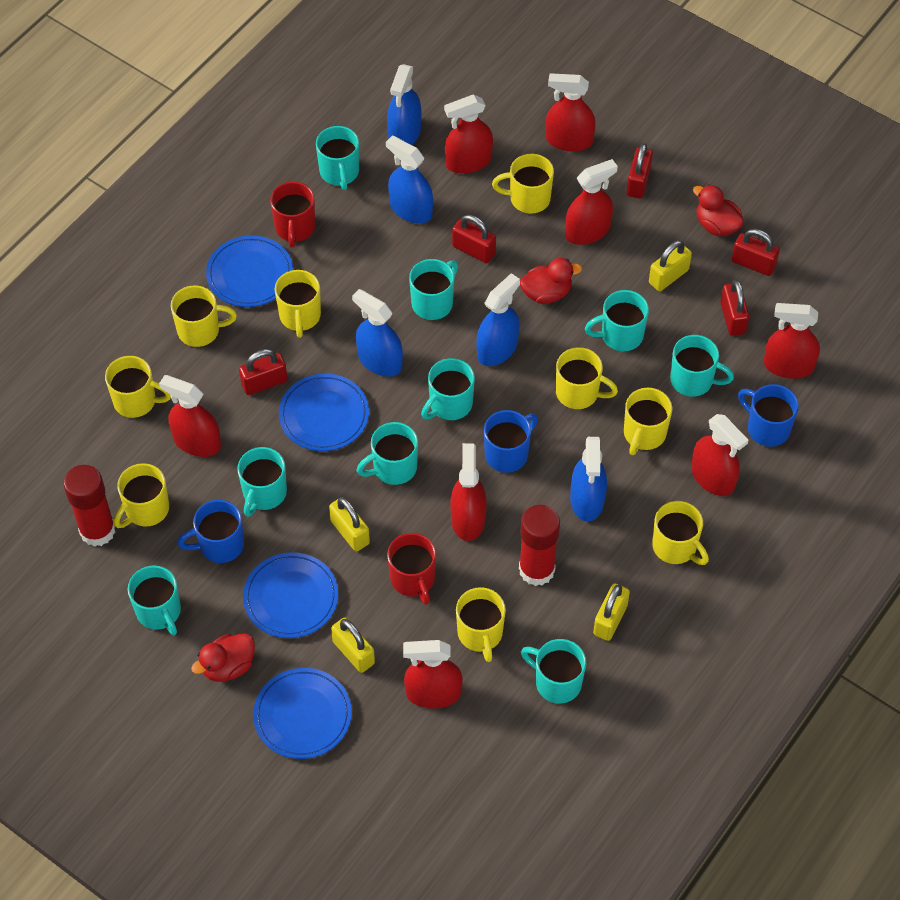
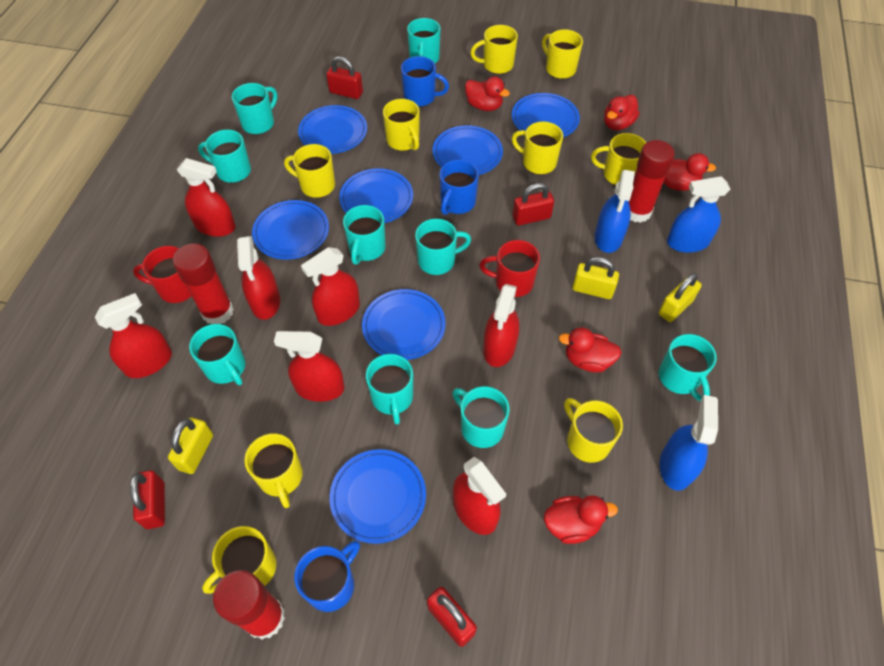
blue plate: 4 -> 7
blue spray bottle: 5 -> 3
red duck: 3 -> 5
red glue stick: 2 -> 3
red padlock: 5 -> 4
red spray bottle: 8 -> 7
yellow padlock: 4 -> 3

